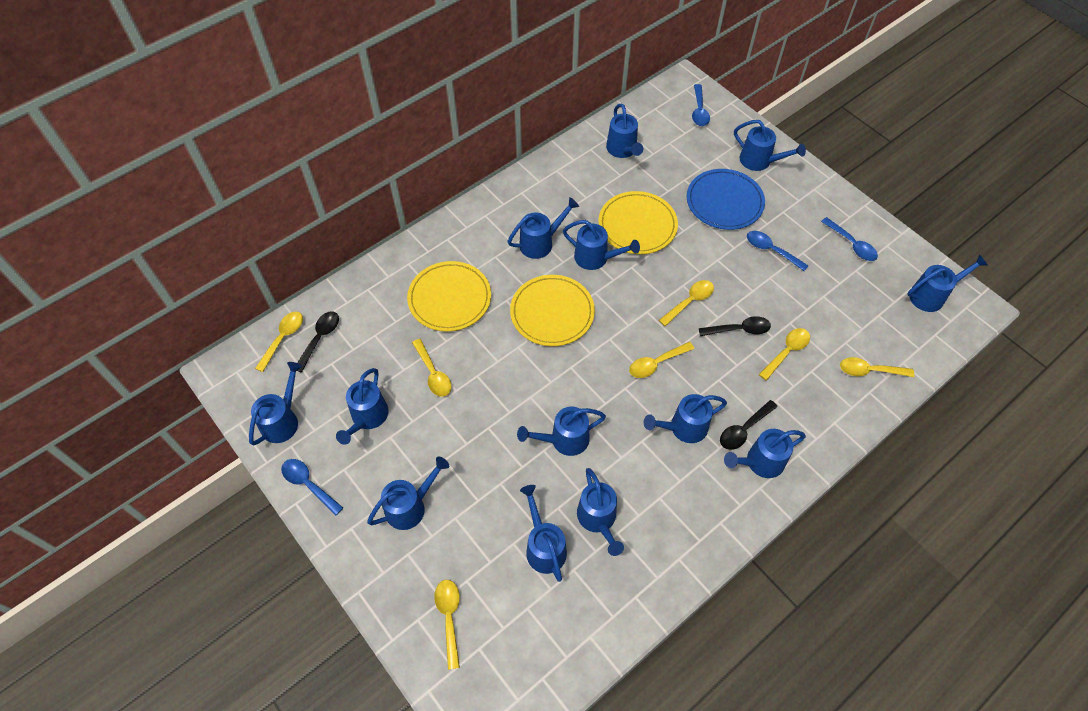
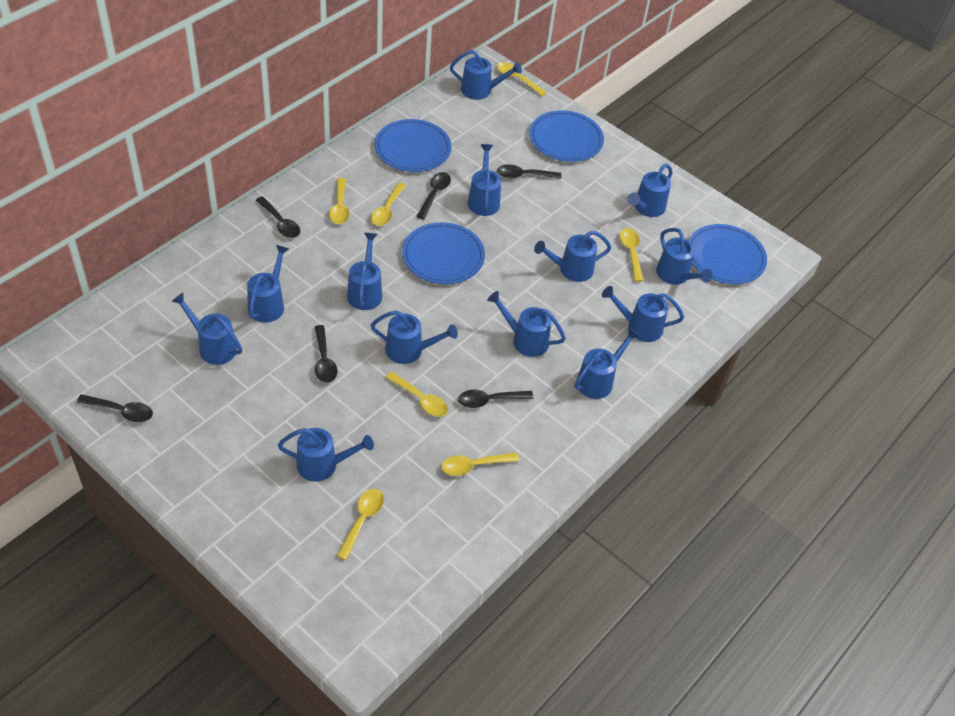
black spoon: 3 -> 6
blue plate: 1 -> 4
blue spoon: 4 -> 0
yellow plate: 3 -> 0

